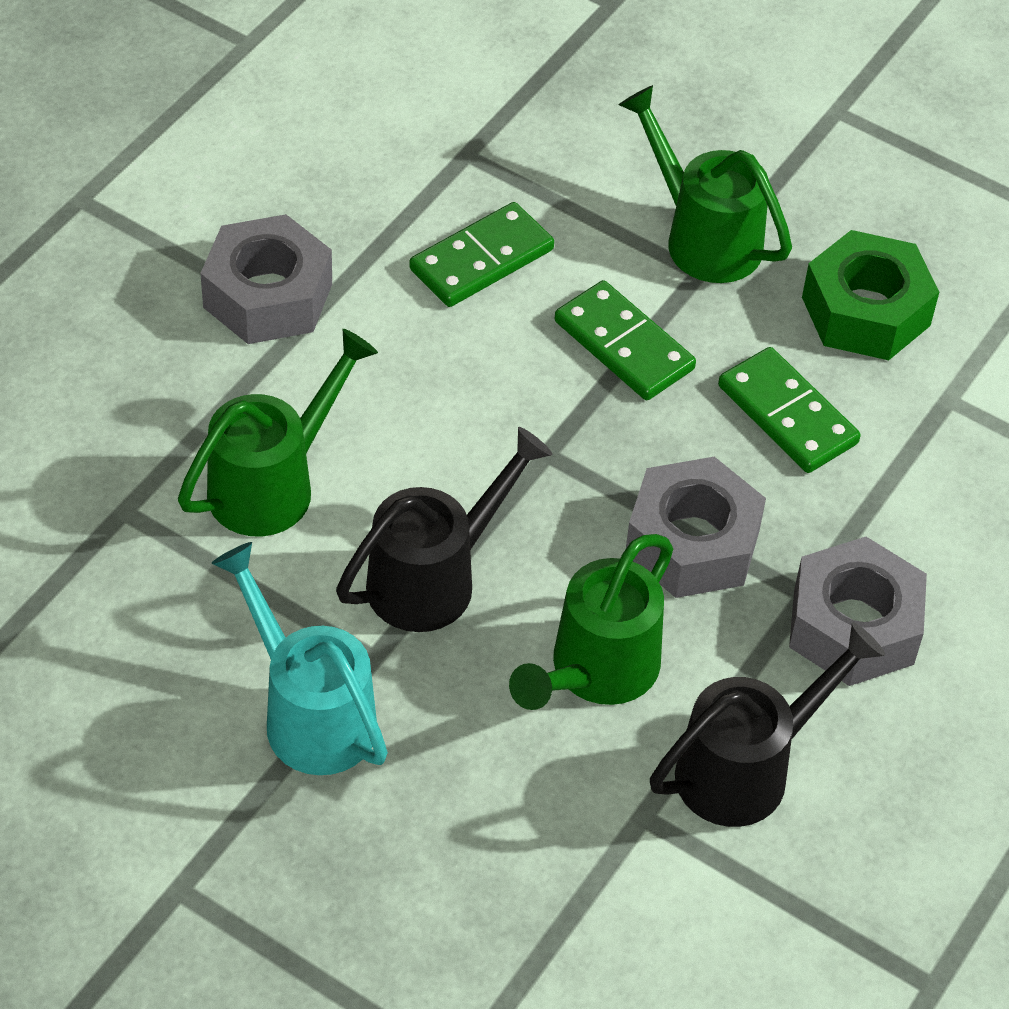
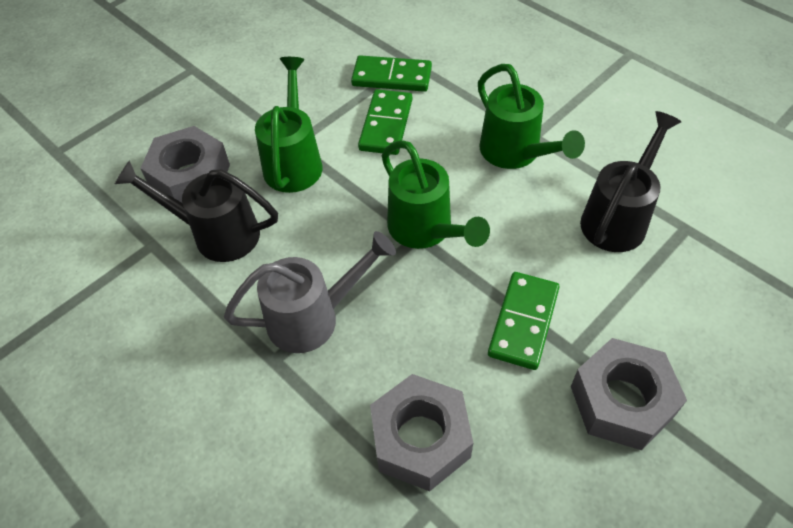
green nut: 1 -> 0
grey watering can: 0 -> 1
turquoise watering can: 1 -> 0

